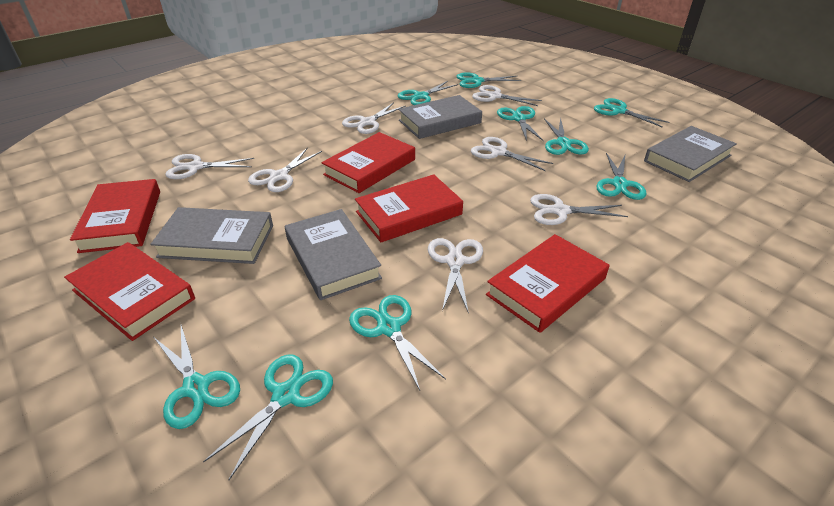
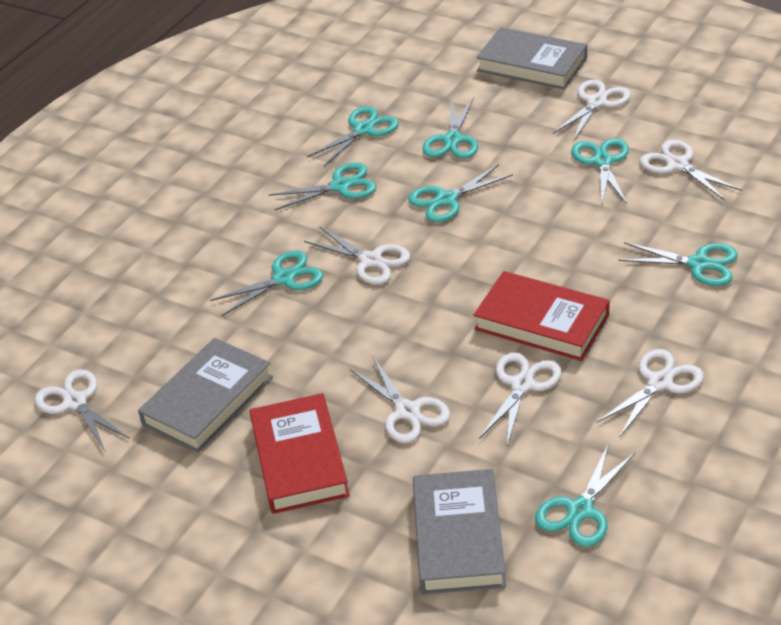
grey book: 4 -> 3
red book: 5 -> 2
turquoise scissors: 9 -> 8

